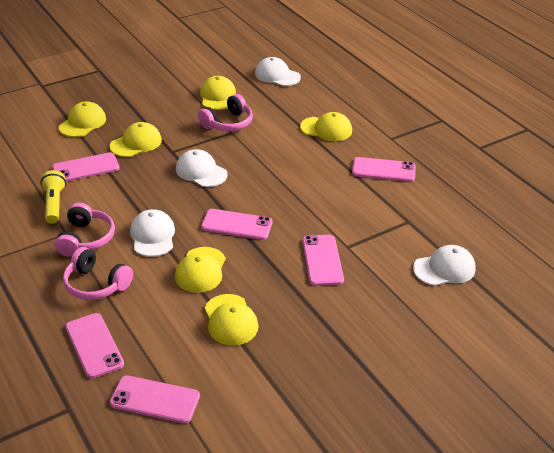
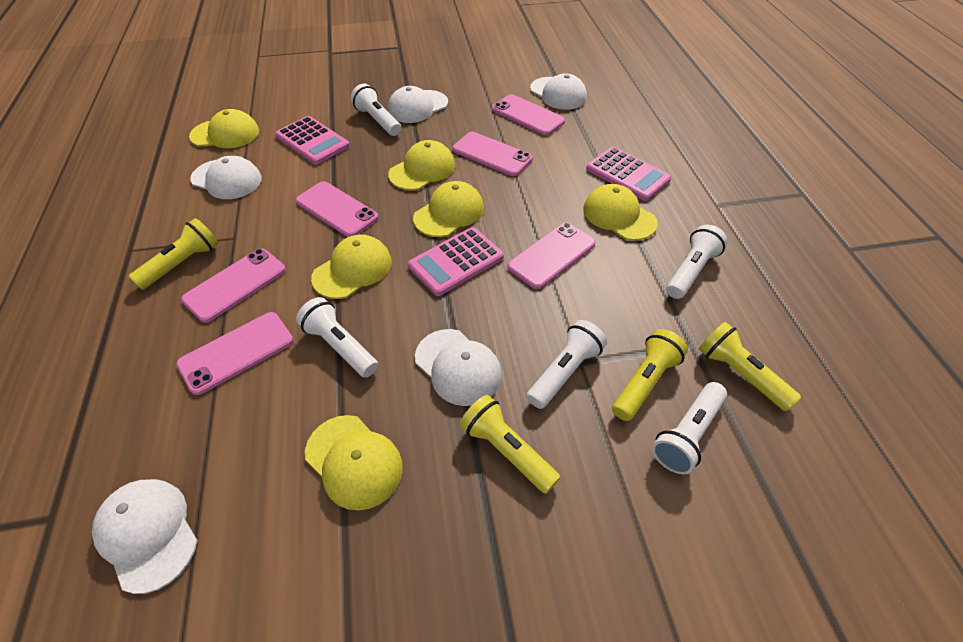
pink calculator: 0 -> 3
pink headphones: 3 -> 0
white cap: 4 -> 5
white flashlight: 0 -> 5
yellow flashlight: 1 -> 4

